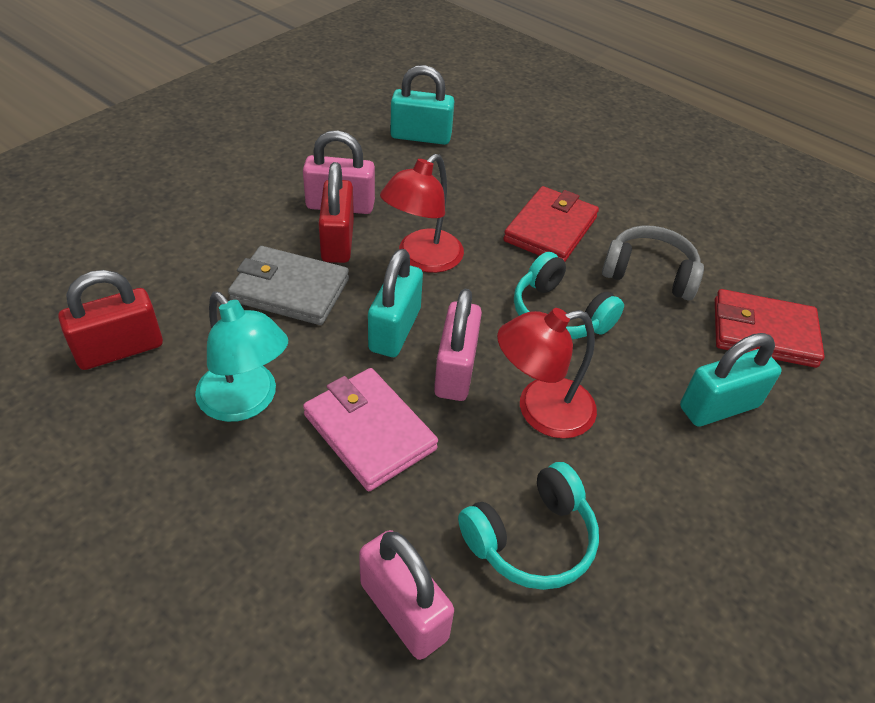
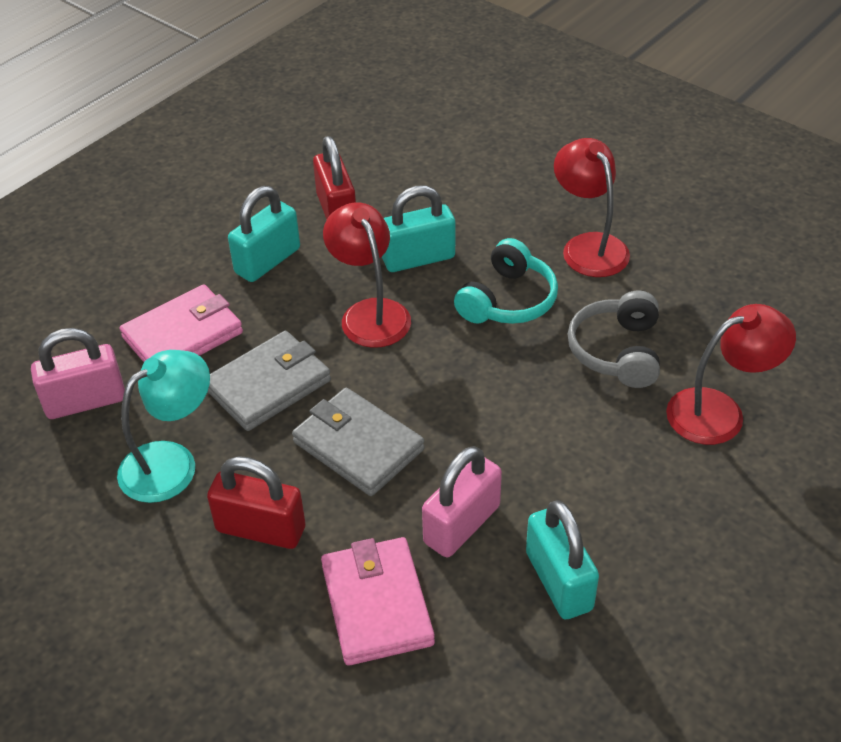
grey wallet: 1 -> 2
pink padlock: 3 -> 2
pink wallet: 1 -> 2
red lamp: 2 -> 3
red wallet: 2 -> 0
turquoise headphones: 2 -> 1

